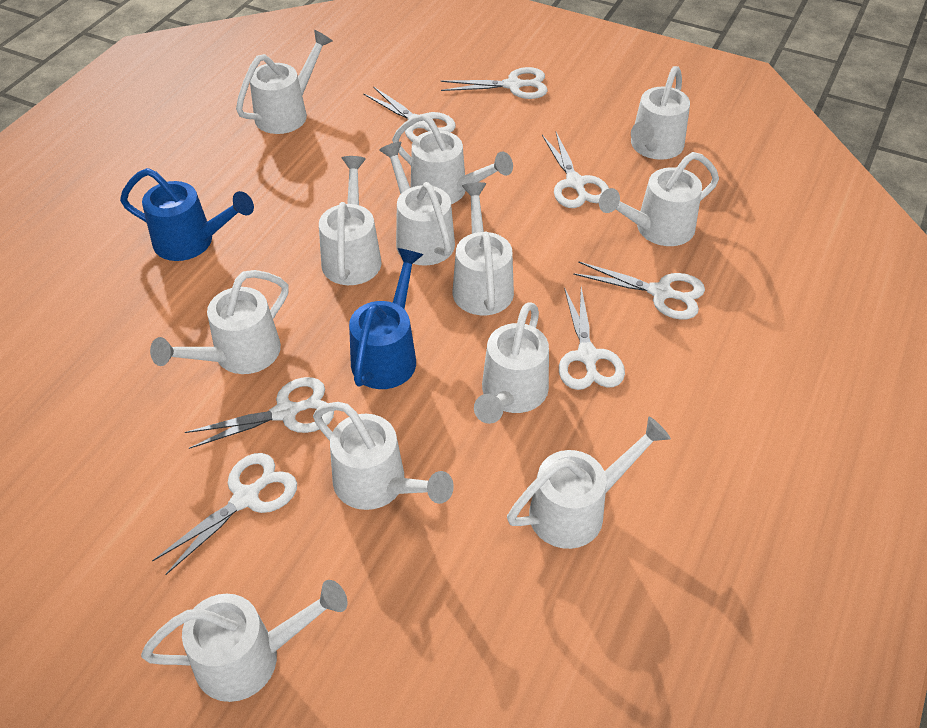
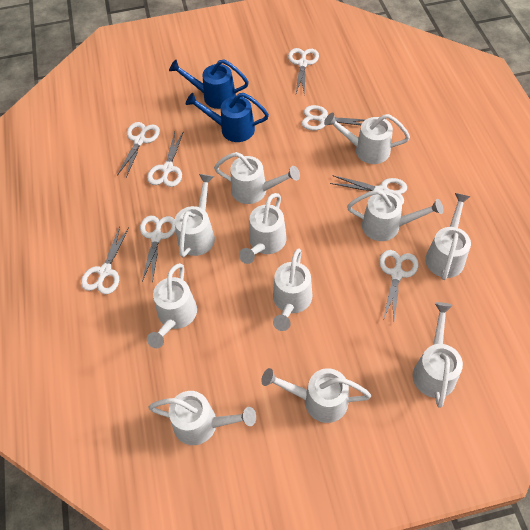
white scissors: 7 -> 8
white watering can: 12 -> 11

